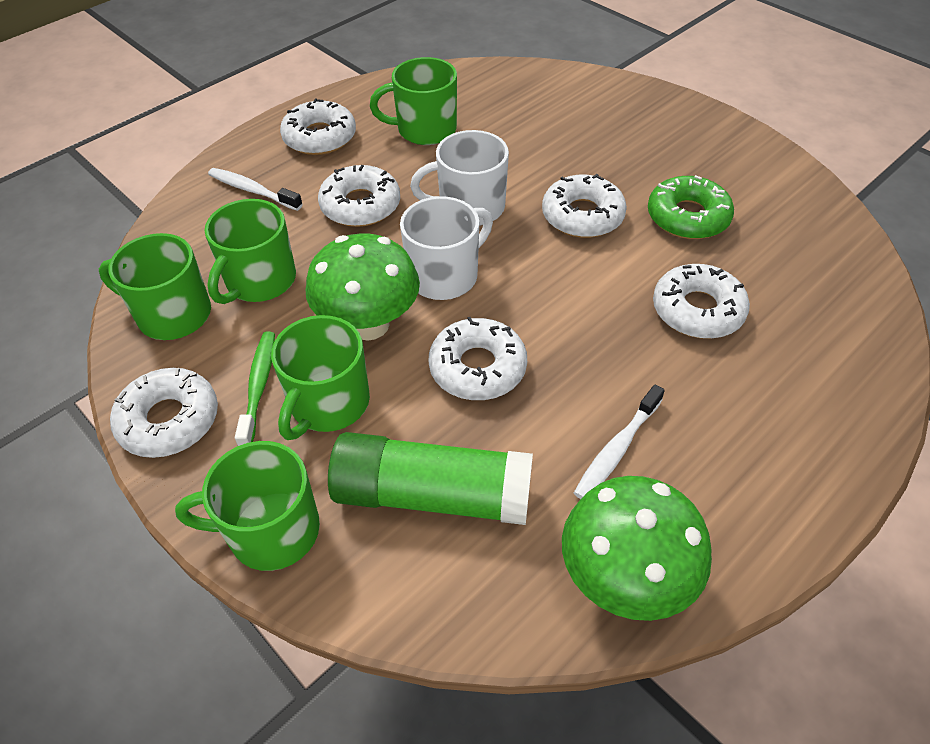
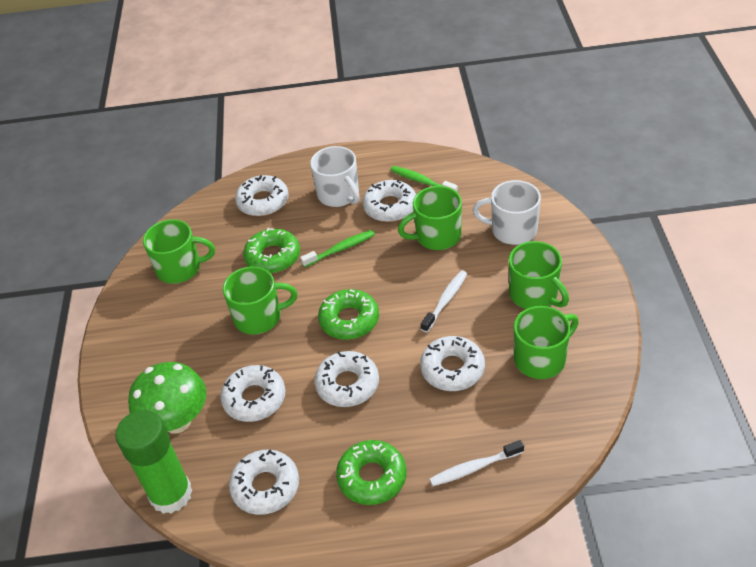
green donut: 1 -> 3
green mushroom: 2 -> 1
green toothbrush: 1 -> 2

